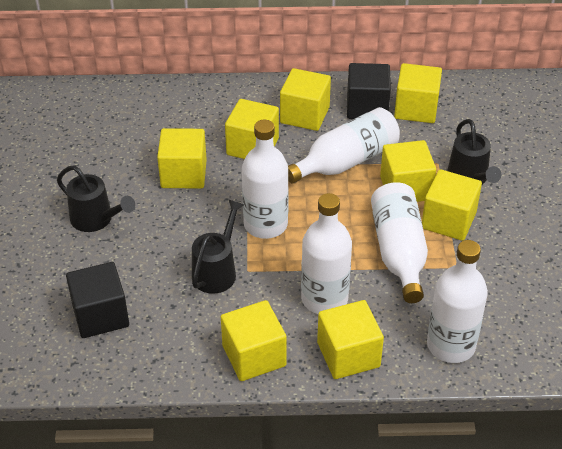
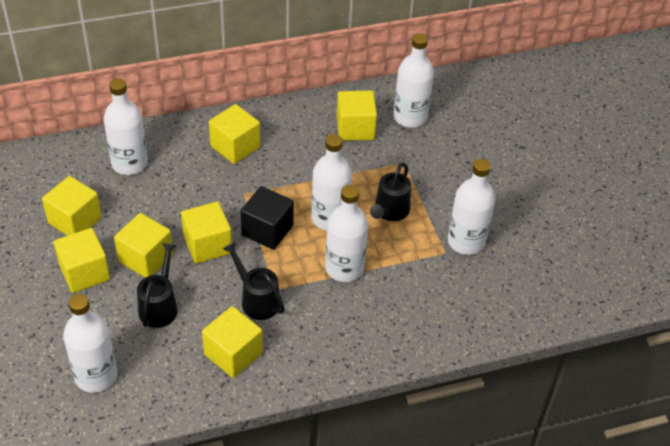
black cube: 2 -> 1
white bottle: 5 -> 6
yellow cube: 8 -> 7

